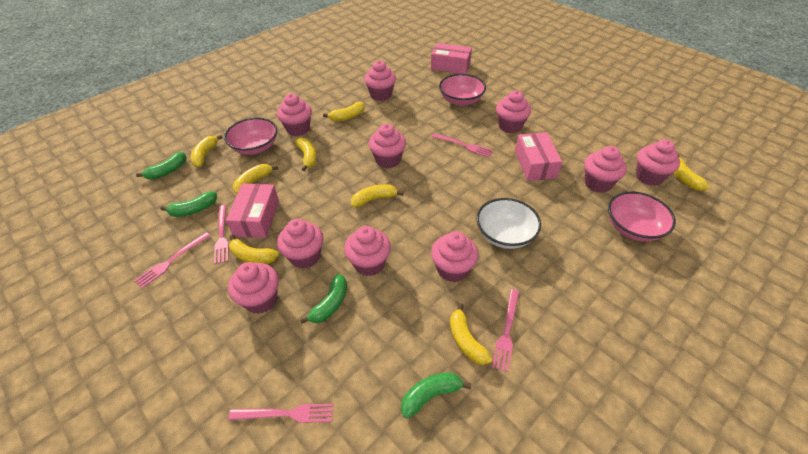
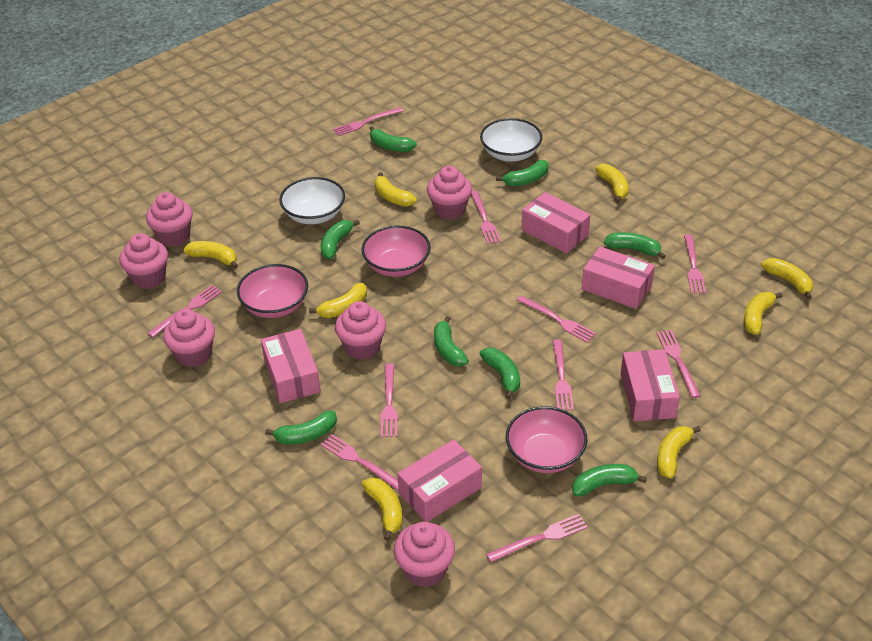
green banana: 4 -> 8
pink box: 3 -> 5
pink cupcake: 10 -> 6
pink fork: 5 -> 10
white bowl: 1 -> 2

